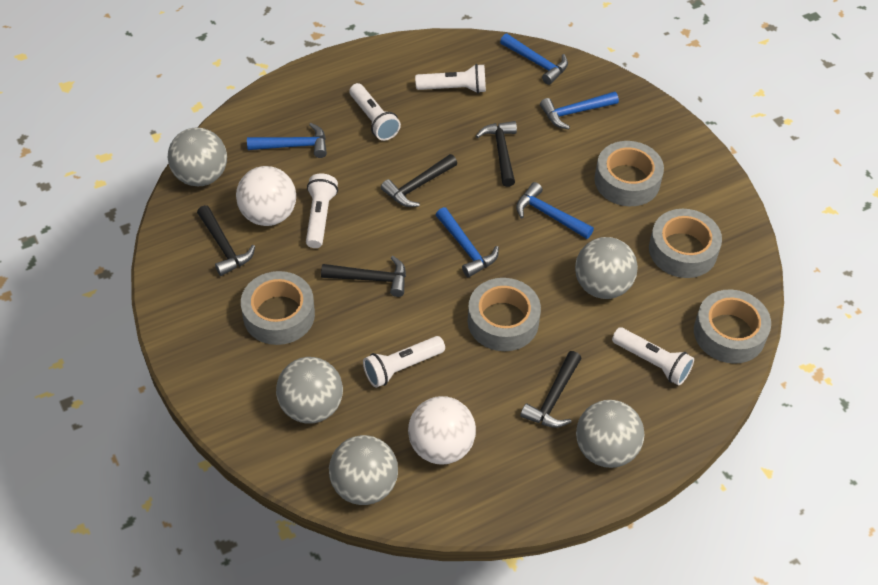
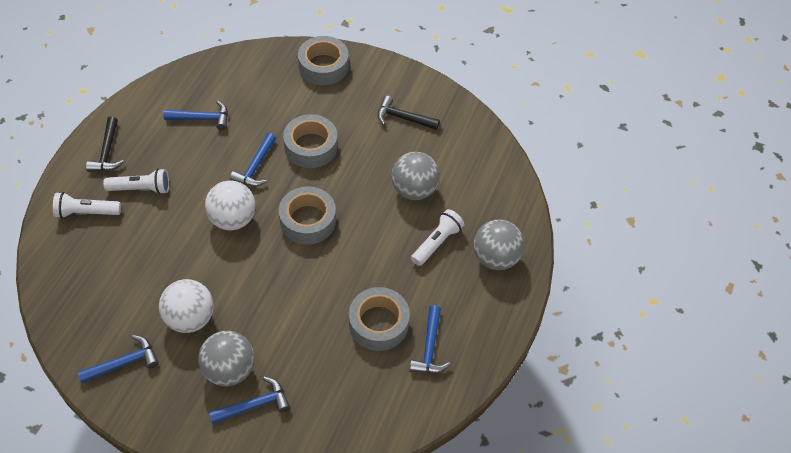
black hammer: 5 -> 2
grey ball: 5 -> 3
grey tape: 5 -> 4
white flashlight: 5 -> 3

